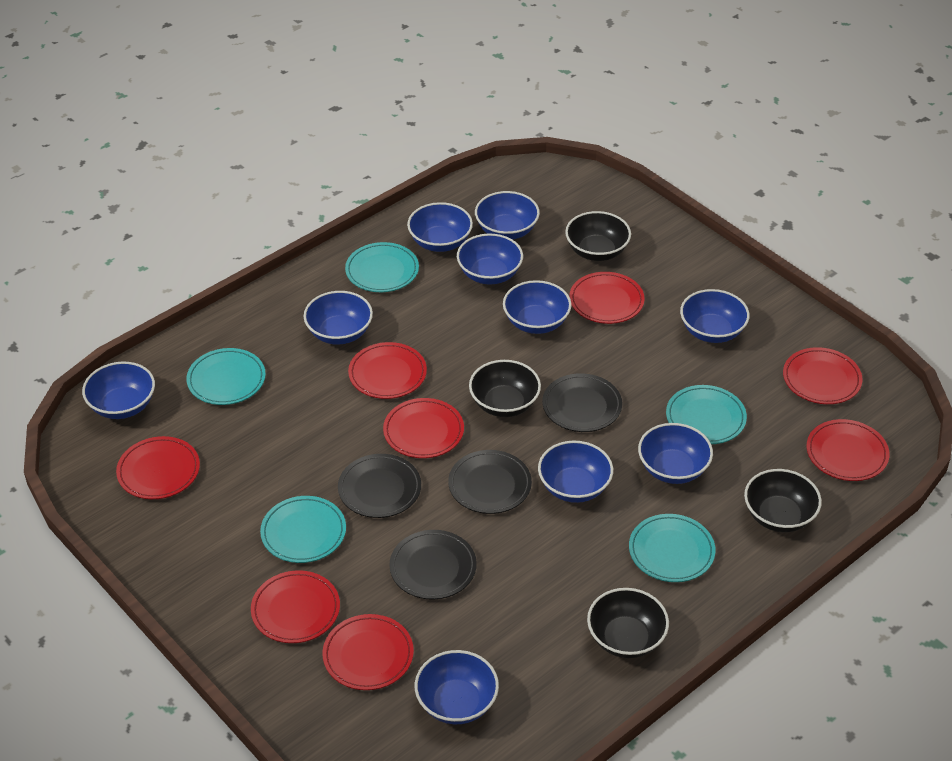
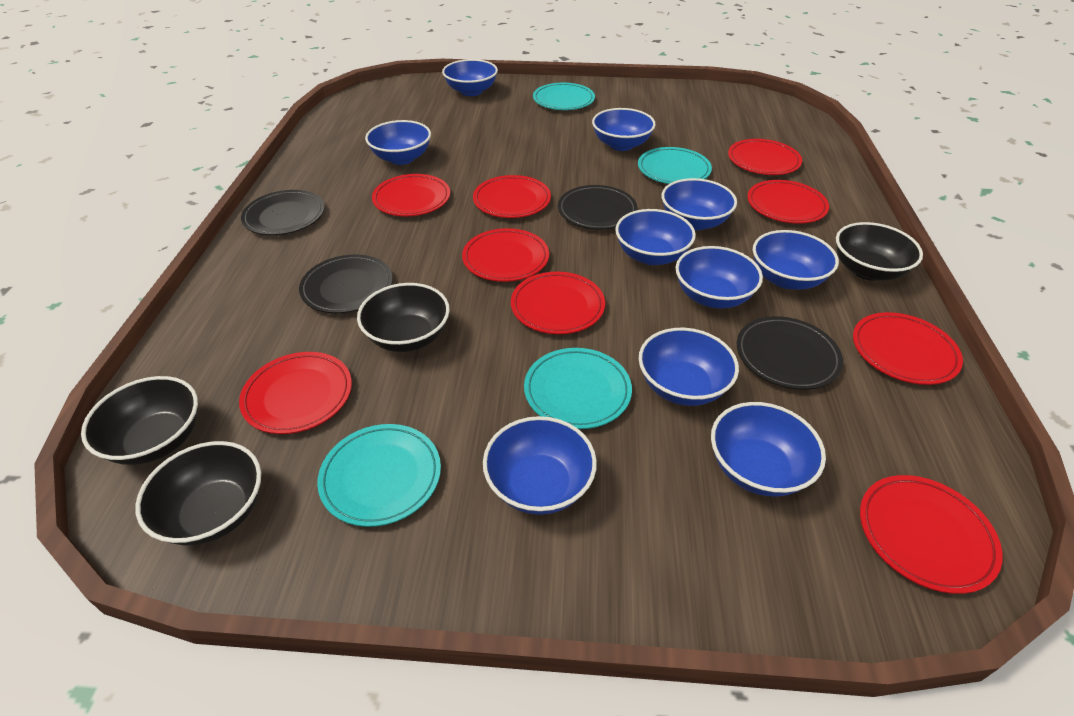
red plate: 8 -> 9
turquoise plate: 5 -> 4

